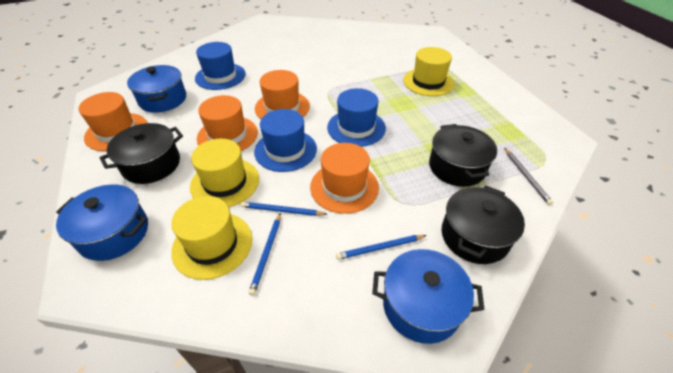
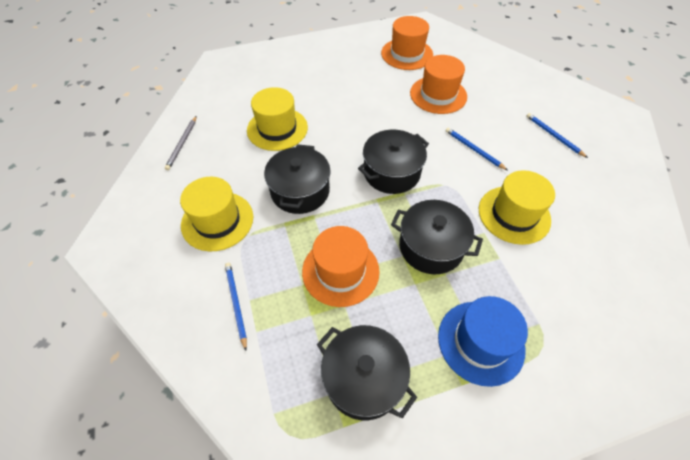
black pot: 3 -> 4
blue hat: 3 -> 1
blue pot: 3 -> 0
orange hat: 4 -> 3

